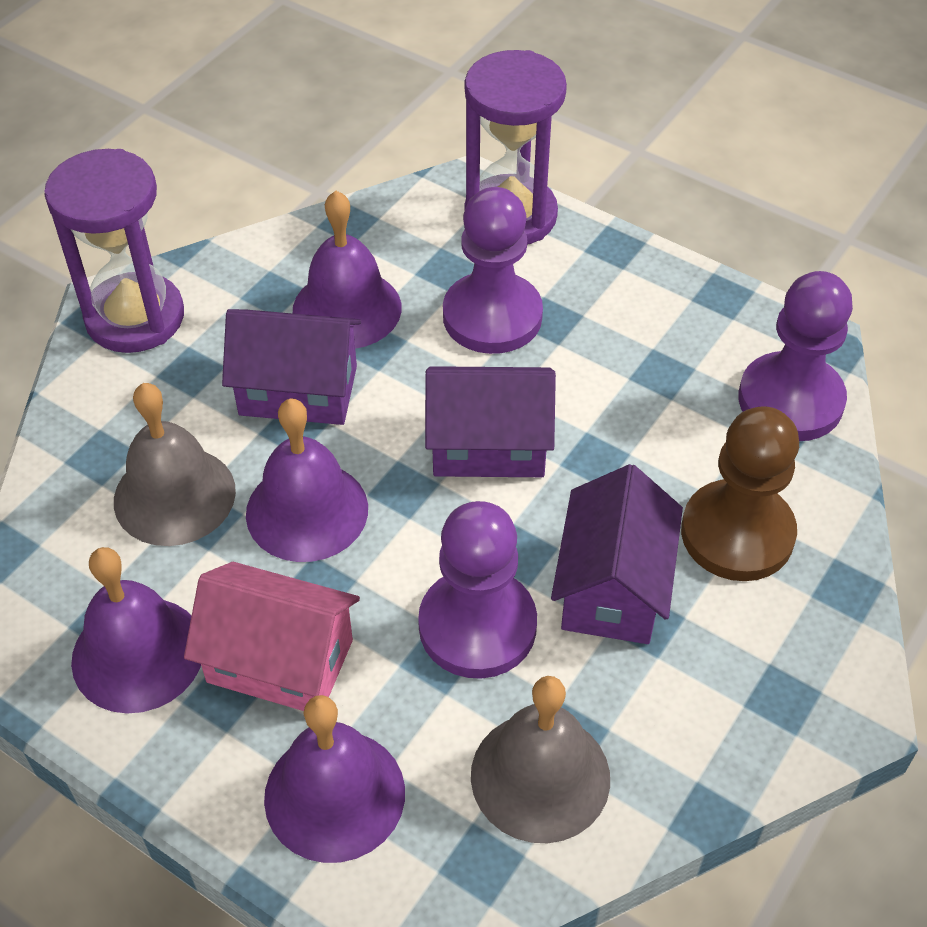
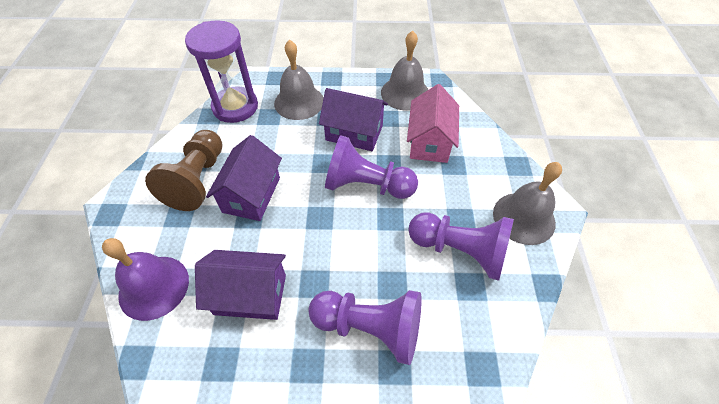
grey bell: 2 -> 3
purple bell: 4 -> 1
purple hourglass: 2 -> 1

